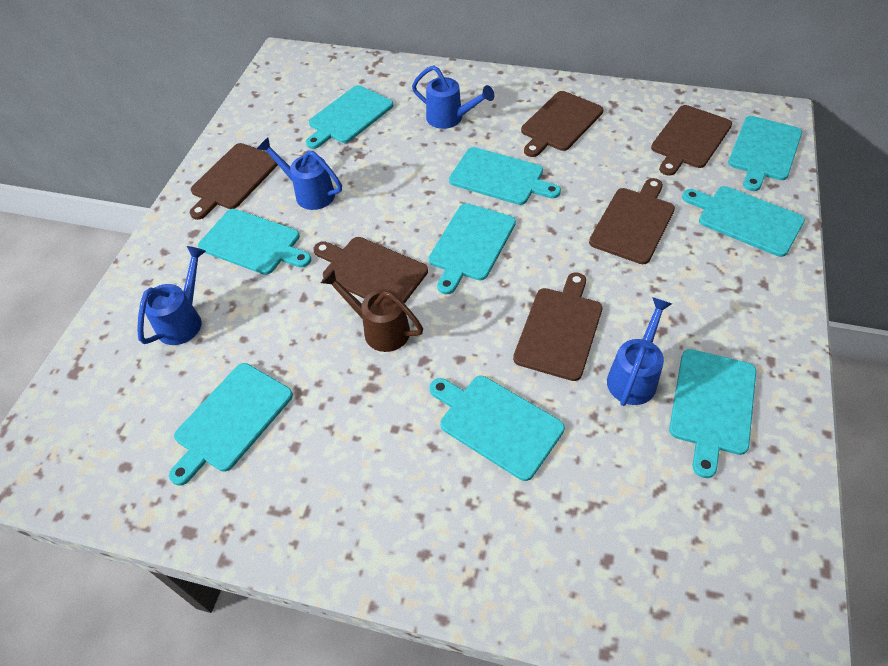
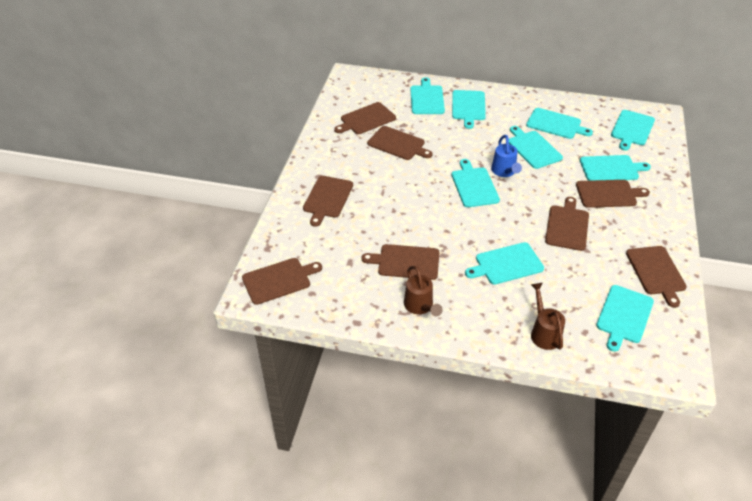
blue watering can: 4 -> 1
brown cutting board: 6 -> 8
brown watering can: 1 -> 2

